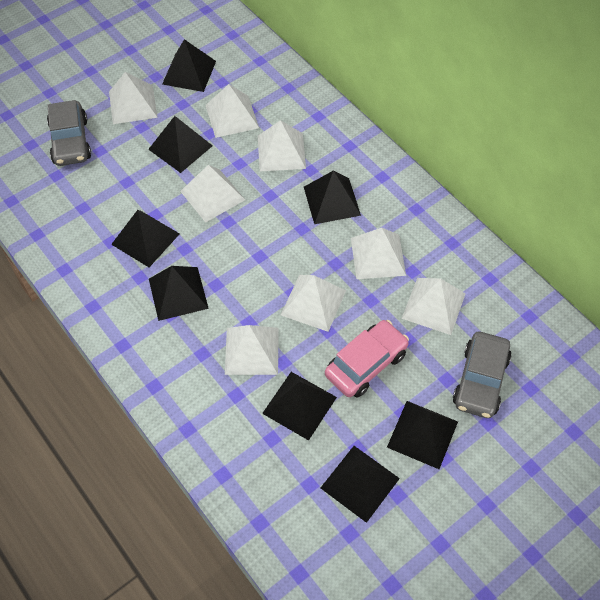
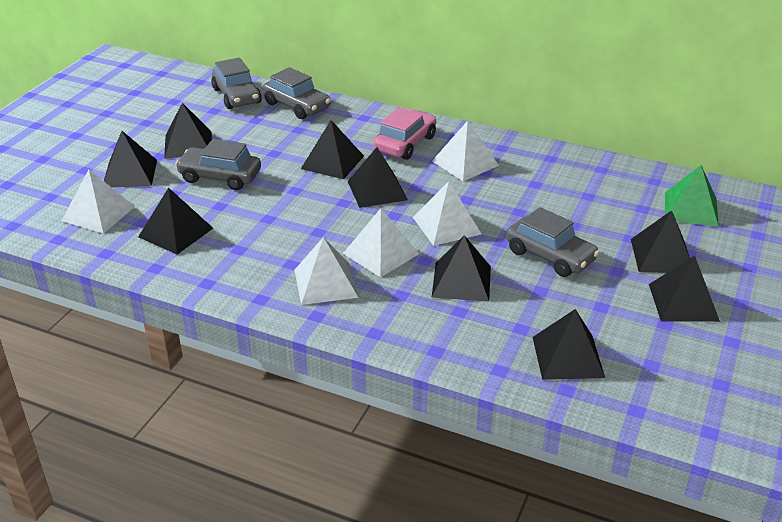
black pyramid: 8 -> 9
green pyramid: 0 -> 1
grey car: 2 -> 4
white pyramid: 8 -> 5

